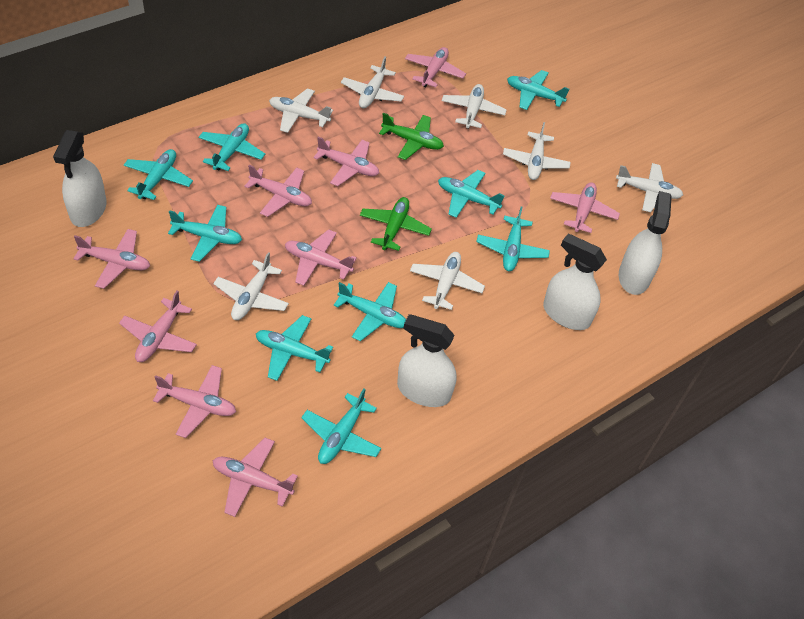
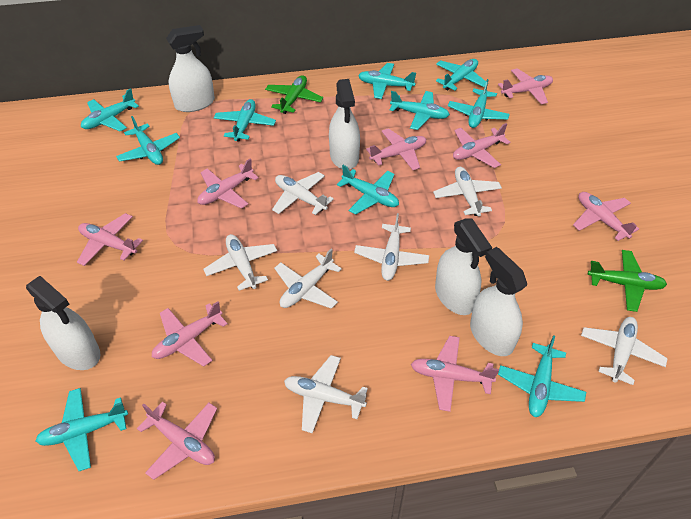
turquoise plane: 9 -> 10
white spray bottle: 4 -> 5

